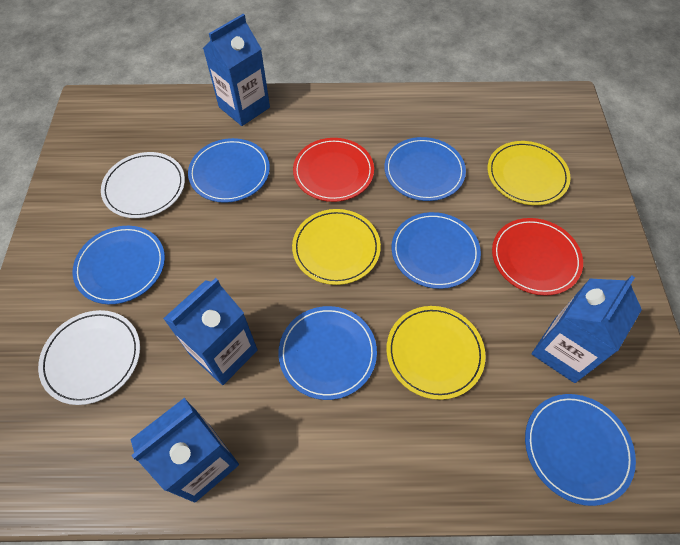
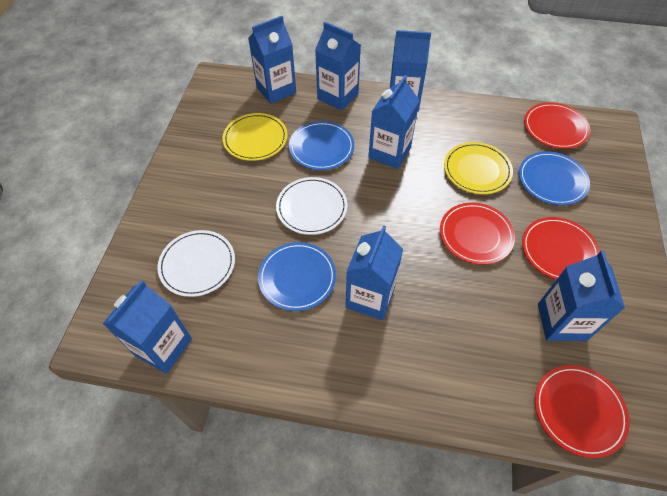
blue carton: 4 -> 7
blue plate: 6 -> 3
red plate: 2 -> 4
yellow plate: 3 -> 2

